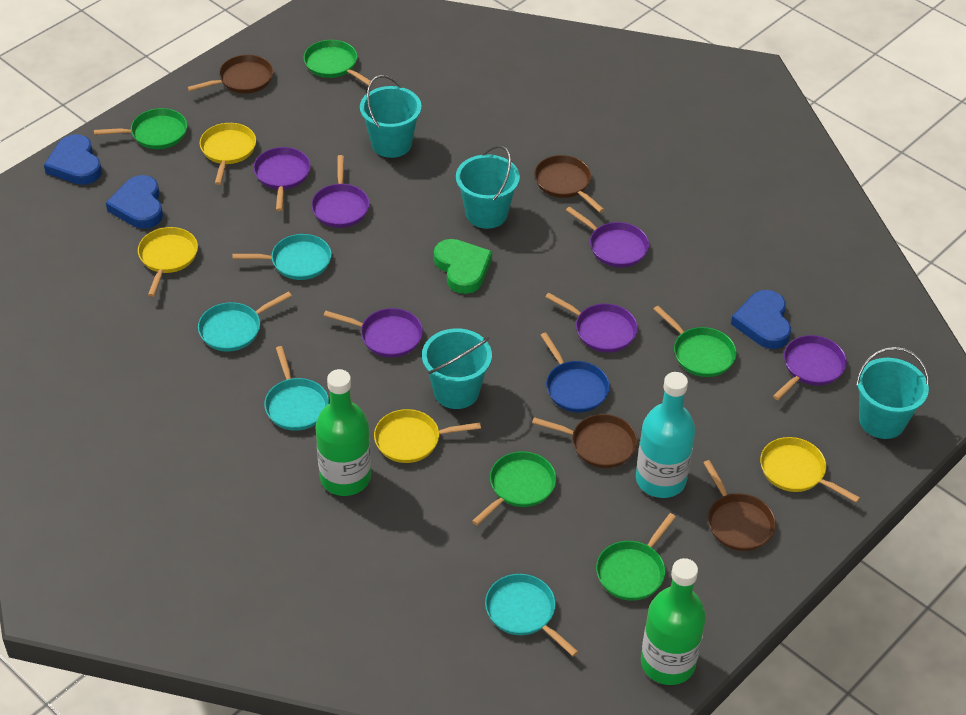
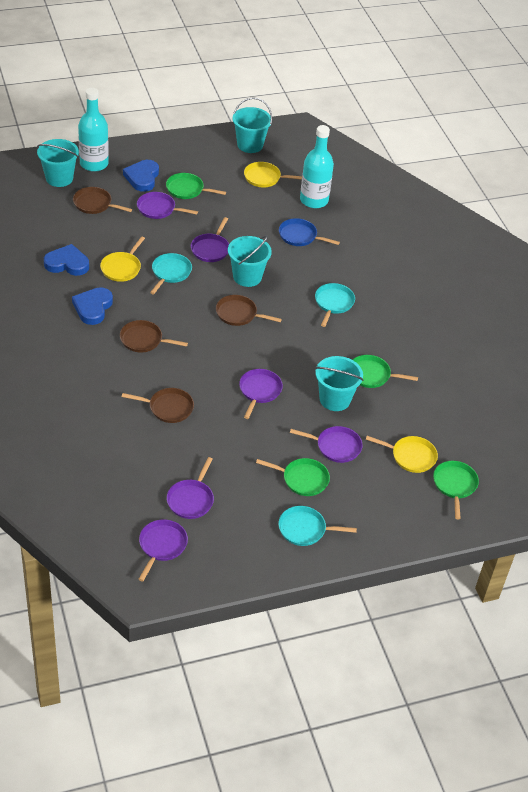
green bottle: 2 -> 0
green heart: 1 -> 0
green pan: 5 -> 4
turquoise bottle: 1 -> 2
turquoise pan: 4 -> 3
yellow pan: 4 -> 3

